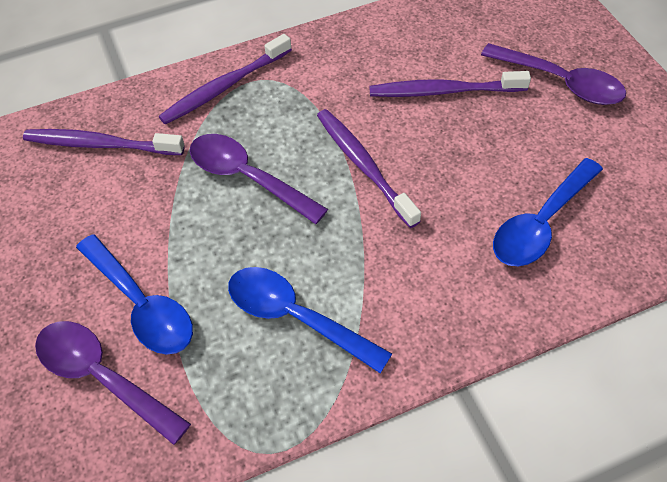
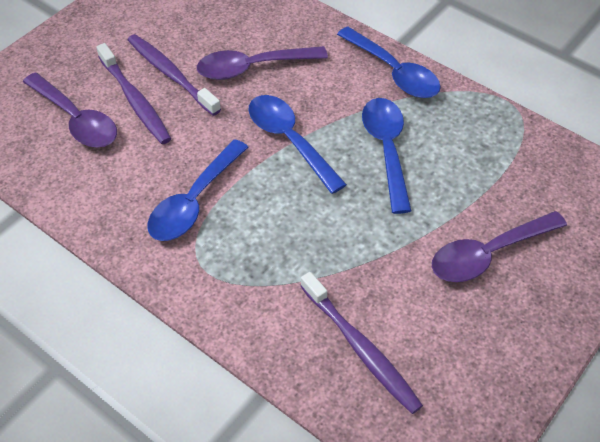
blue spoon: 3 -> 4
purple toothbrush: 4 -> 3

